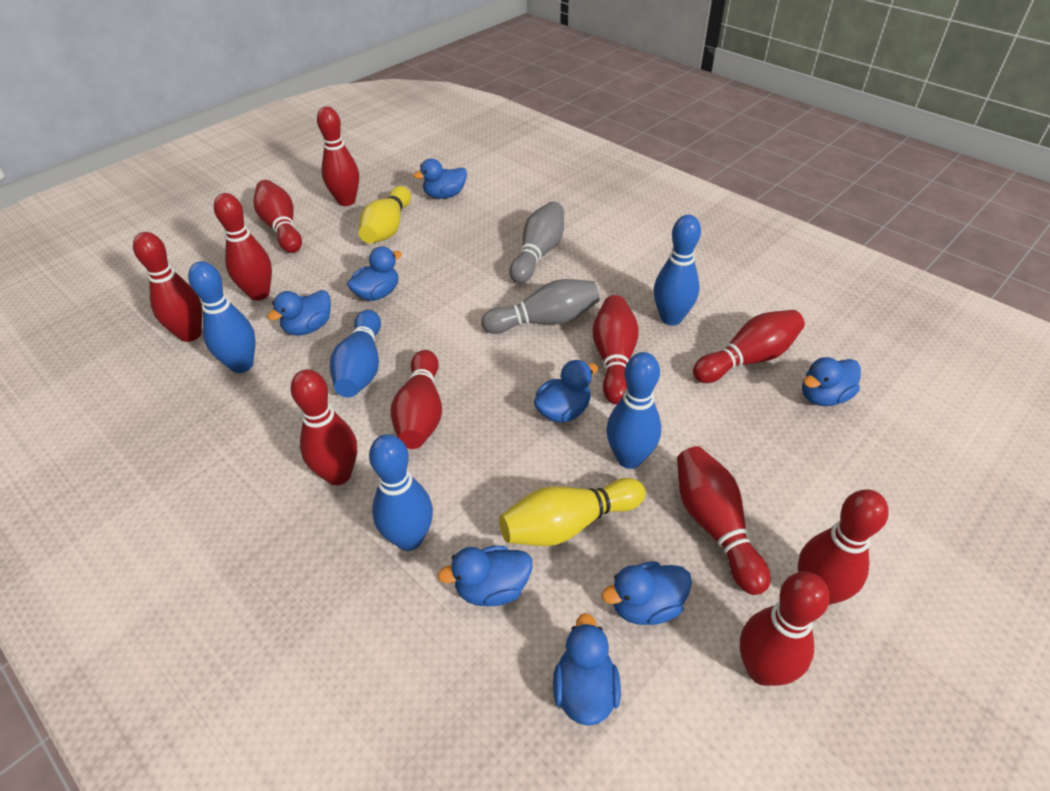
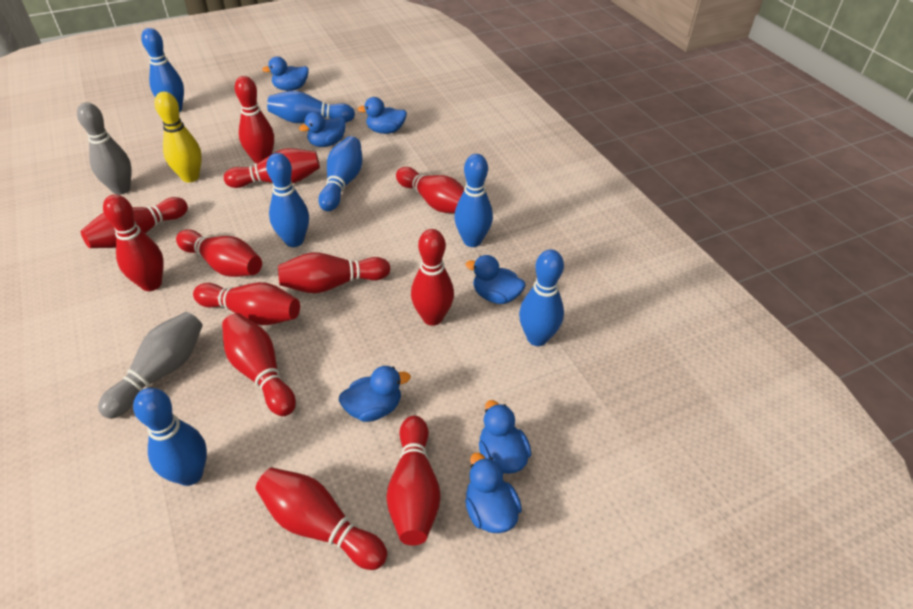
blue bowling pin: 5 -> 7
blue duck: 8 -> 7
red bowling pin: 11 -> 12
yellow bowling pin: 2 -> 1

